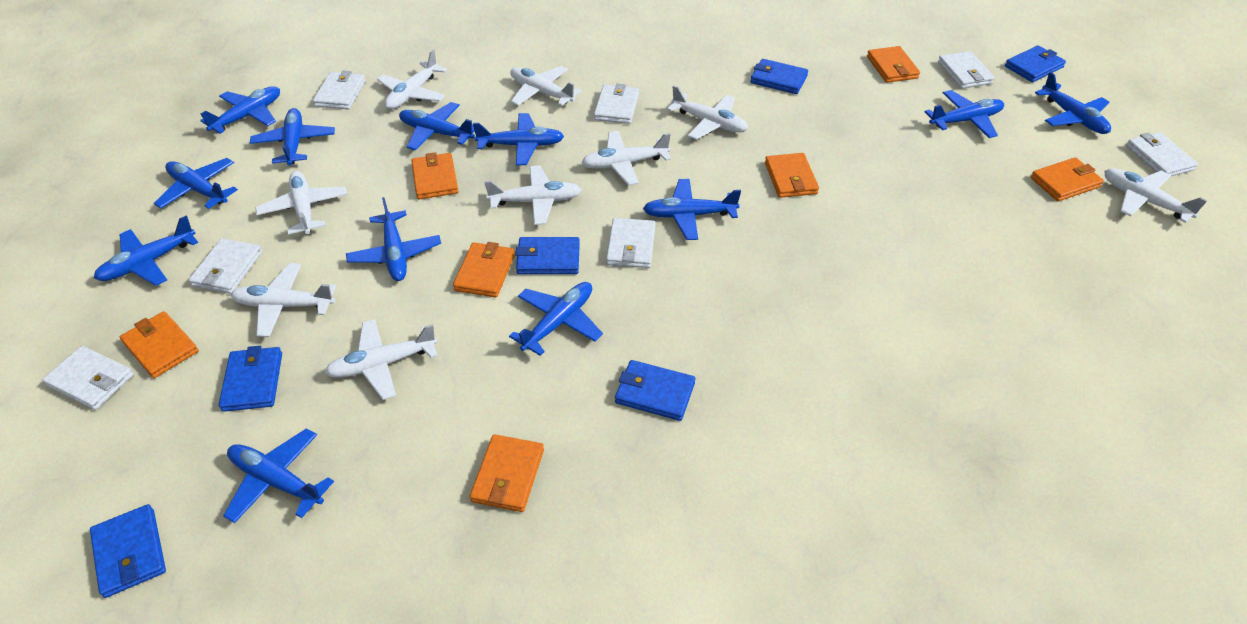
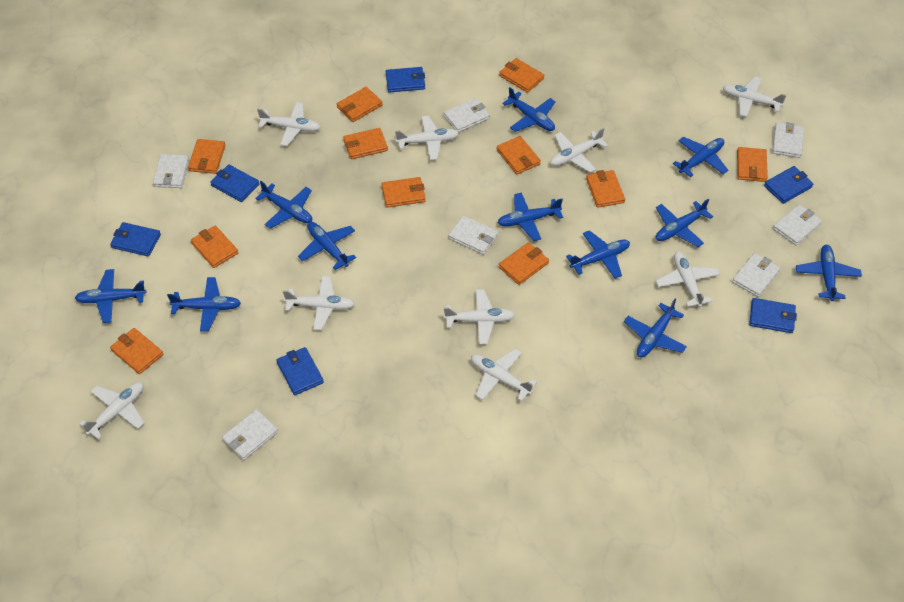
blue plane: 12 -> 11
orange wallet: 7 -> 11

